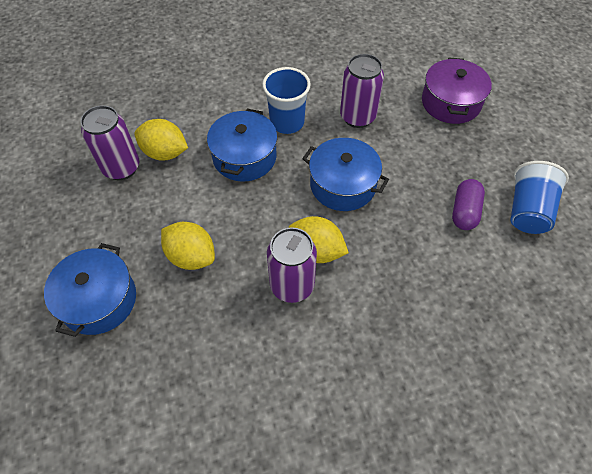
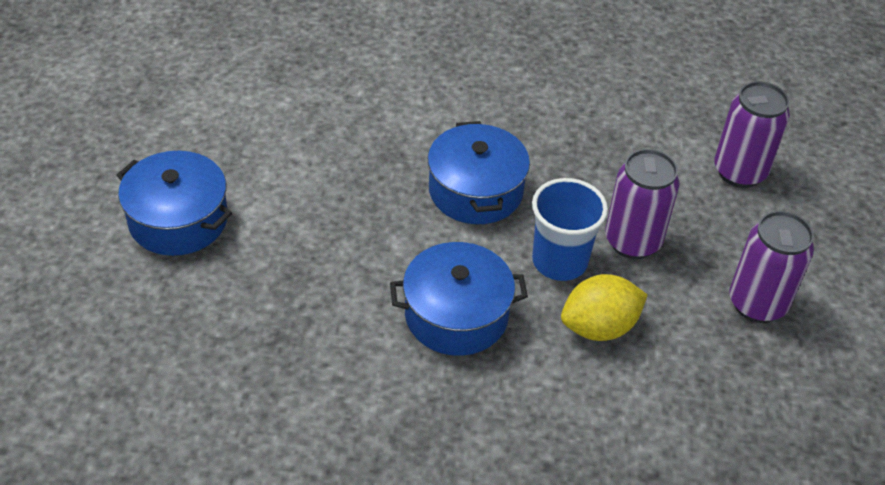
blue cup: 2 -> 1
purple capsule: 1 -> 0
purple pot: 1 -> 0
yellow lemon: 3 -> 1

